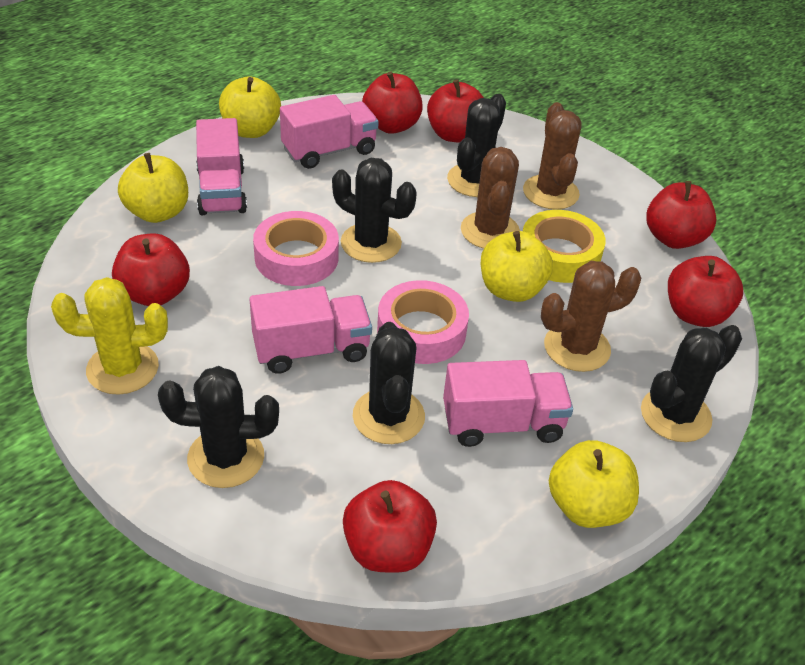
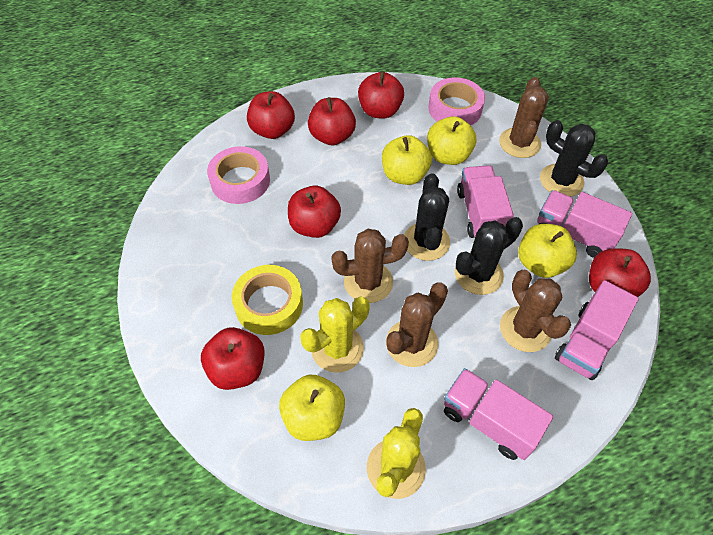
black cactus: 5 -> 3
brown cactus: 3 -> 4
yellow cactus: 1 -> 2

